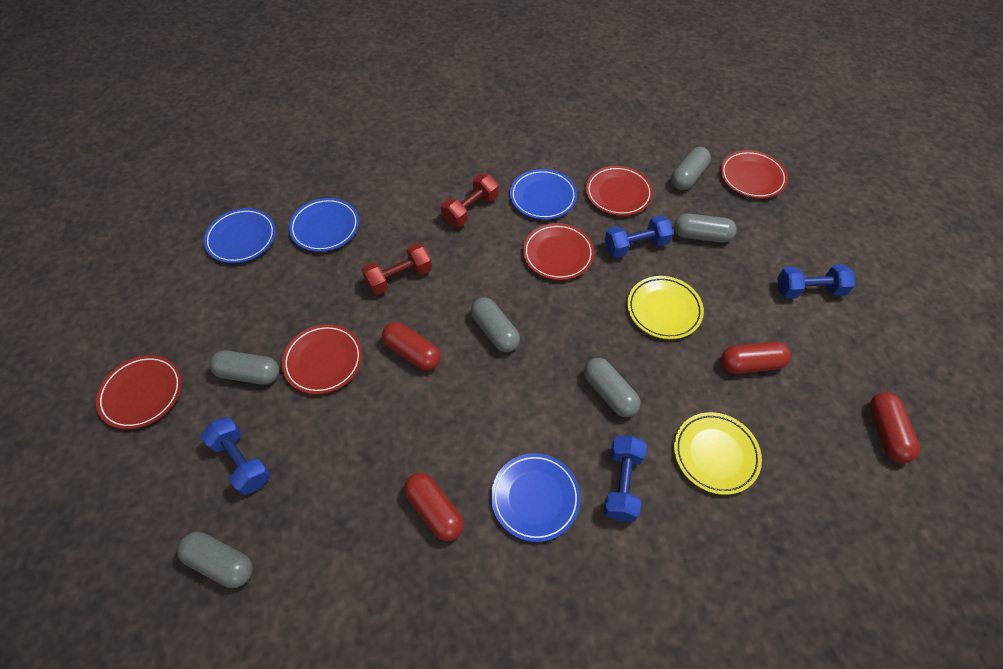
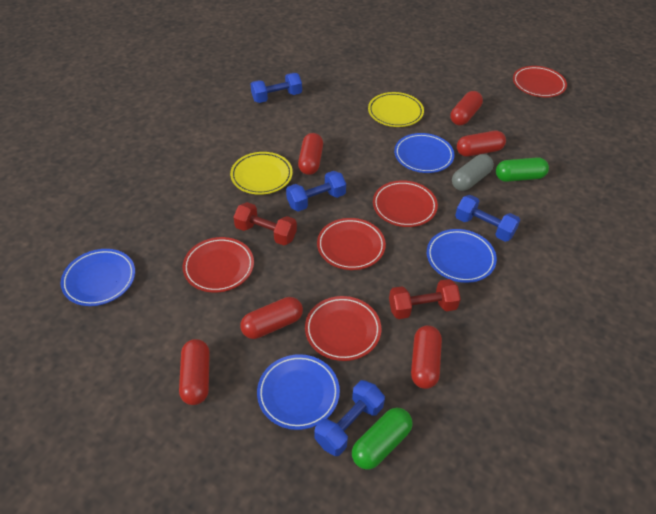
green capsule: 0 -> 2
grey capsule: 6 -> 1
red capsule: 4 -> 6

